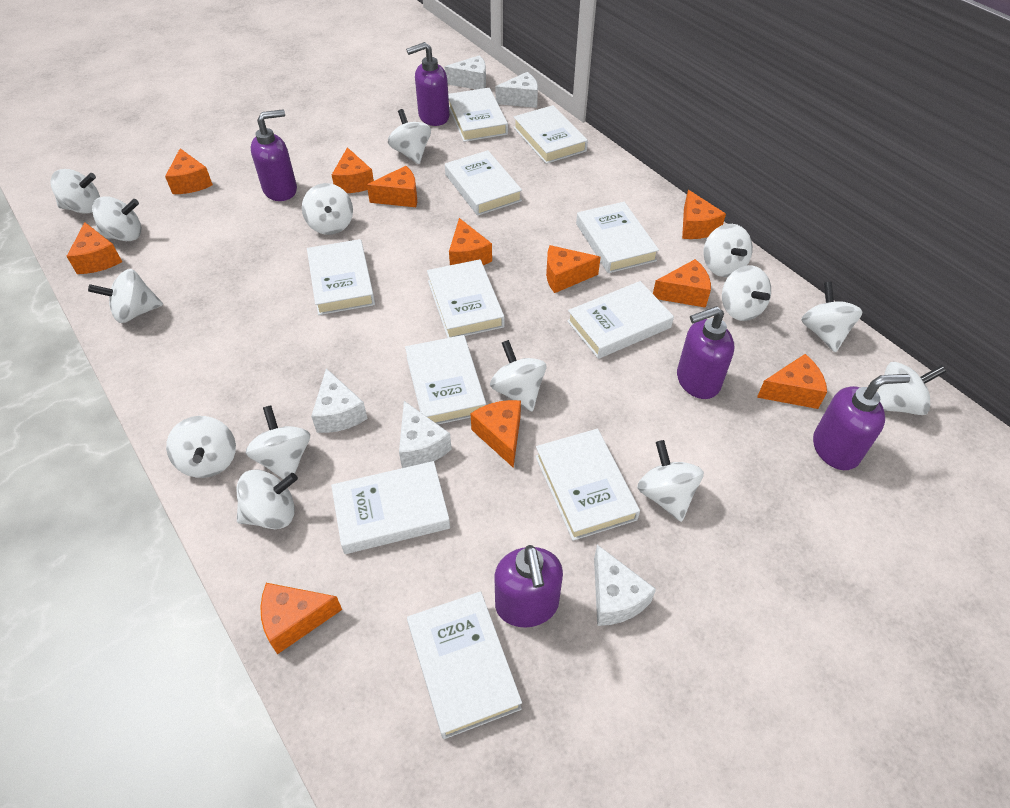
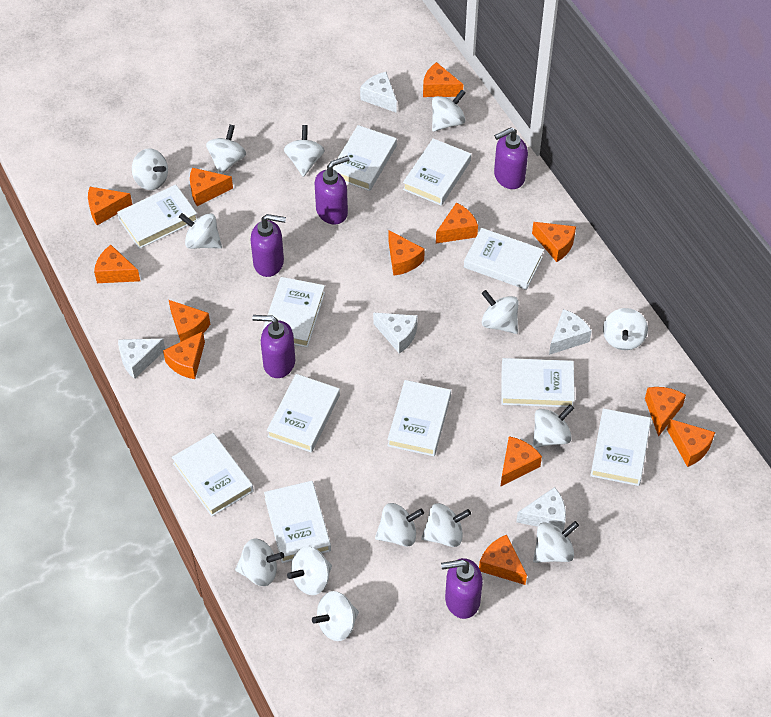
orange cheese: 11 -> 13

